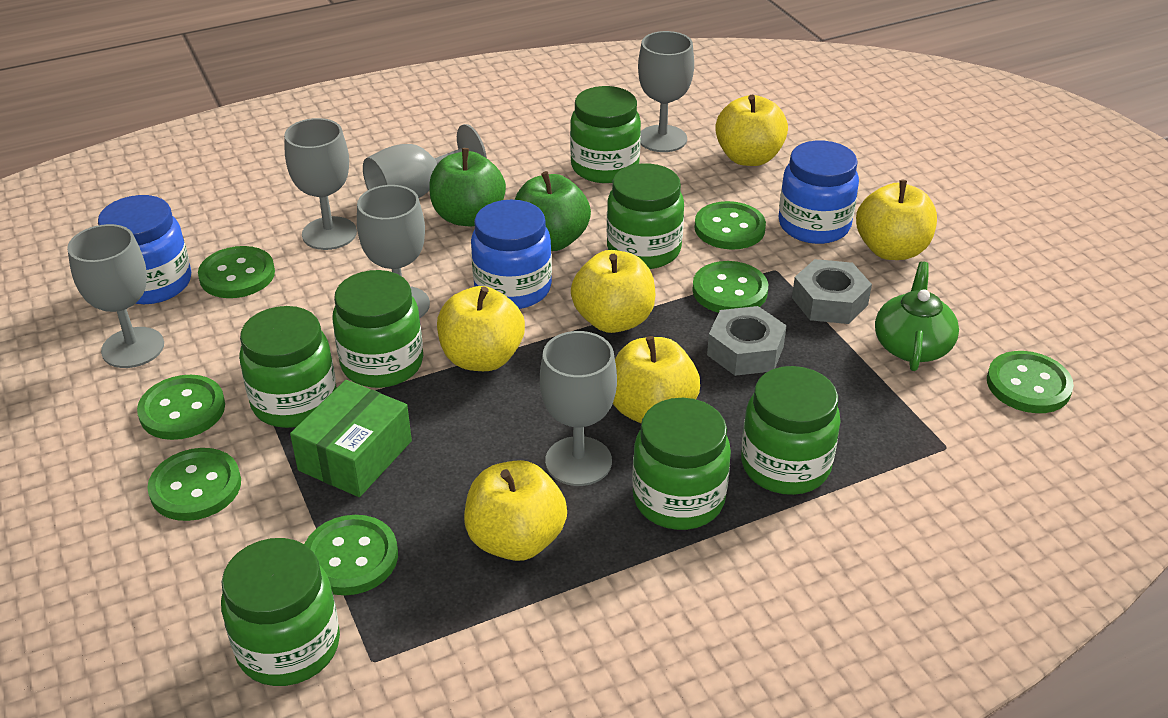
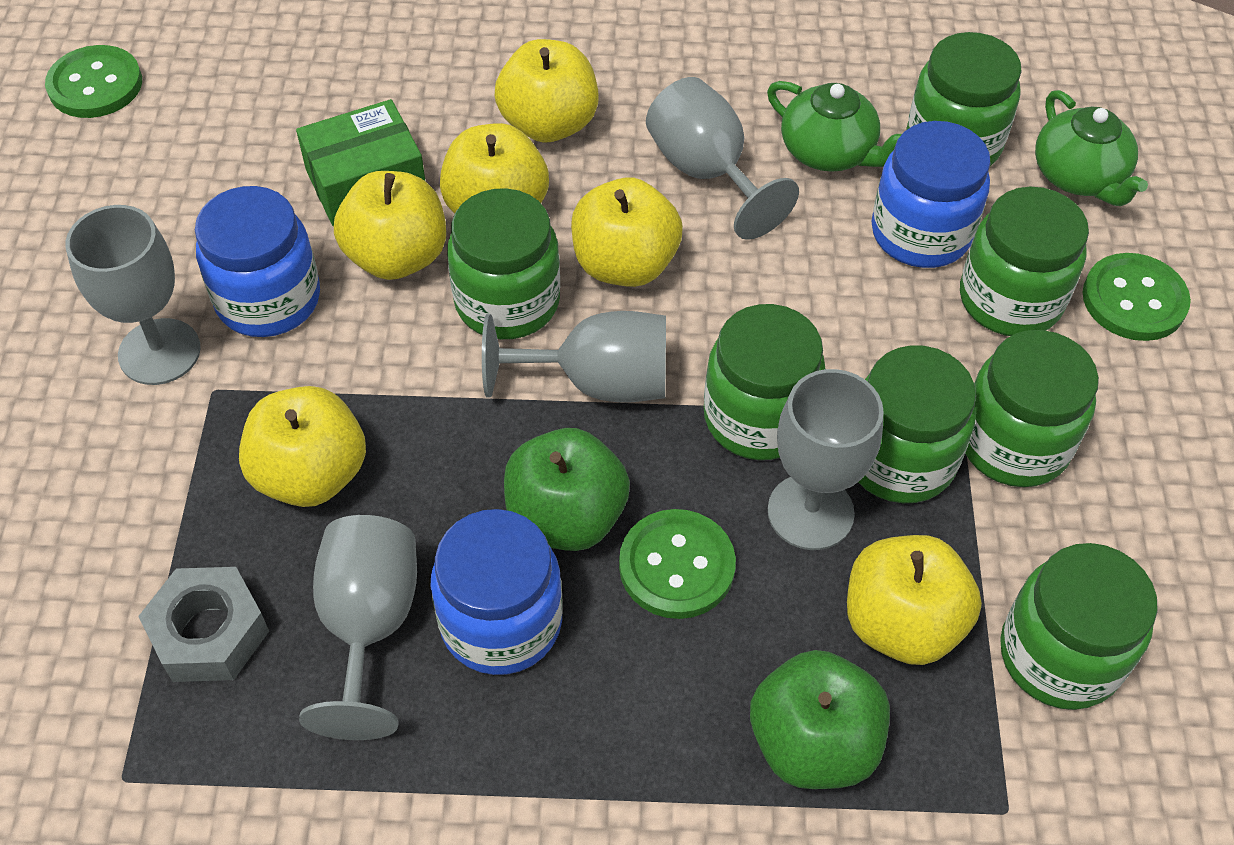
green button: 7 -> 3
green teapot: 1 -> 2
grey goblet: 6 -> 5
grey nut: 2 -> 1

